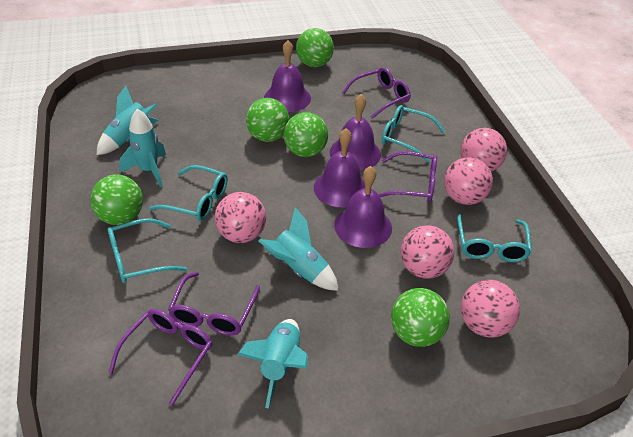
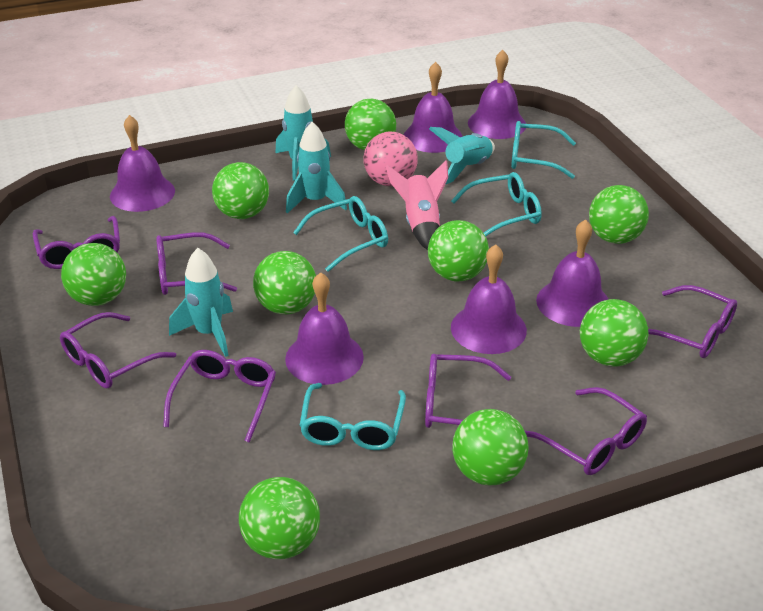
green ball: 5 -> 9
pink ball: 5 -> 1
pink rocket: 0 -> 1
purple bell: 4 -> 6
purple glasses: 4 -> 7

